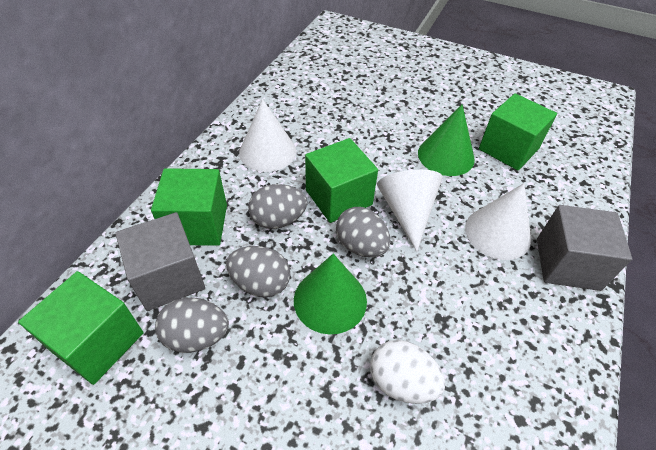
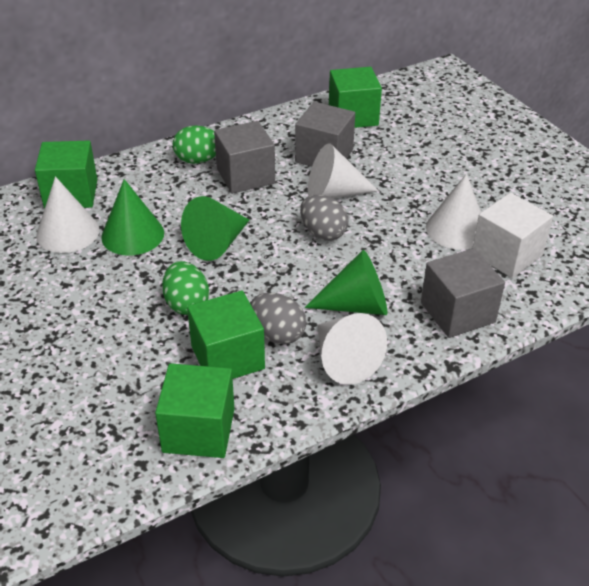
green cone: 2 -> 3
green egg: 0 -> 2
grey cube: 2 -> 3
grey egg: 4 -> 2
white cone: 3 -> 4
white cube: 0 -> 1
white egg: 1 -> 0

